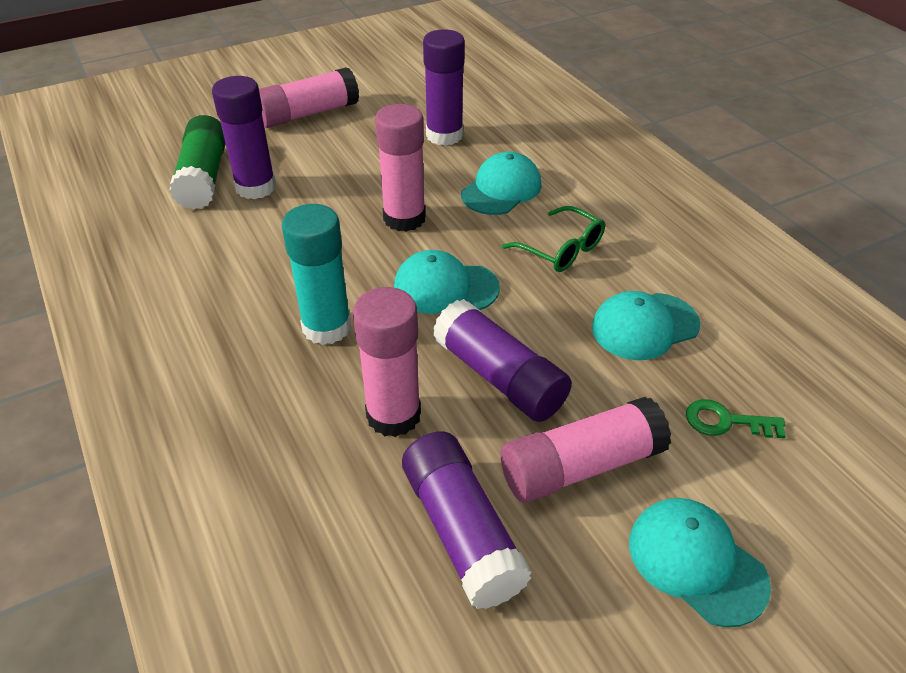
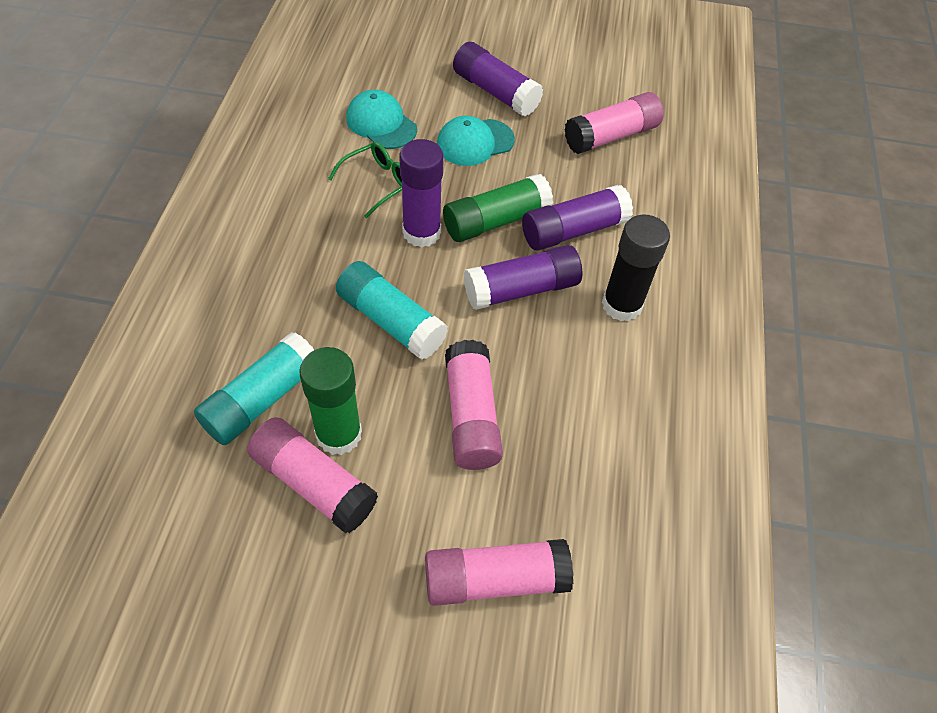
black glue stick: 0 -> 1
green glue stick: 1 -> 2
green key: 1 -> 0
turquoise cap: 4 -> 2
turquoise glue stick: 1 -> 2

